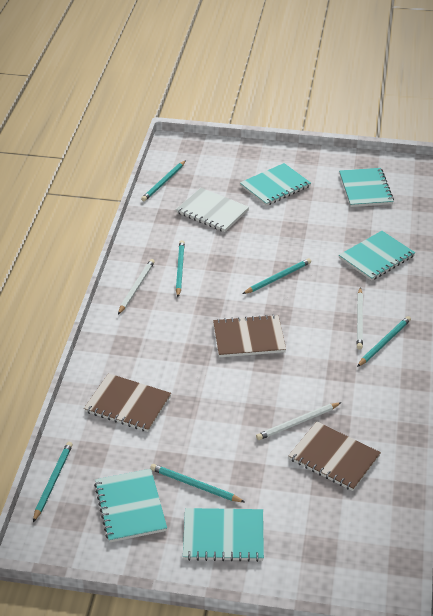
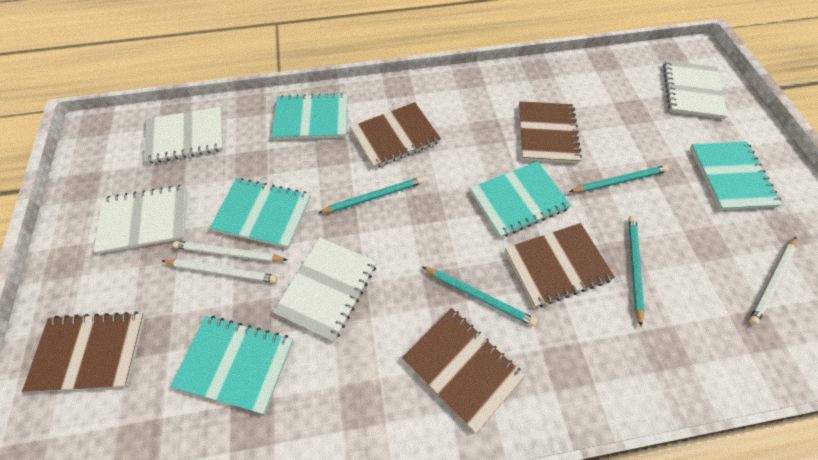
brown notebook: 3 -> 5
turquoise pencil: 6 -> 4
white notebook: 1 -> 4

